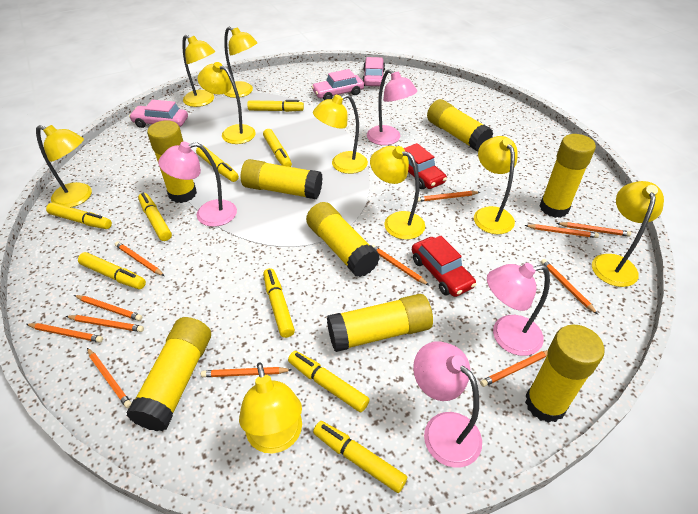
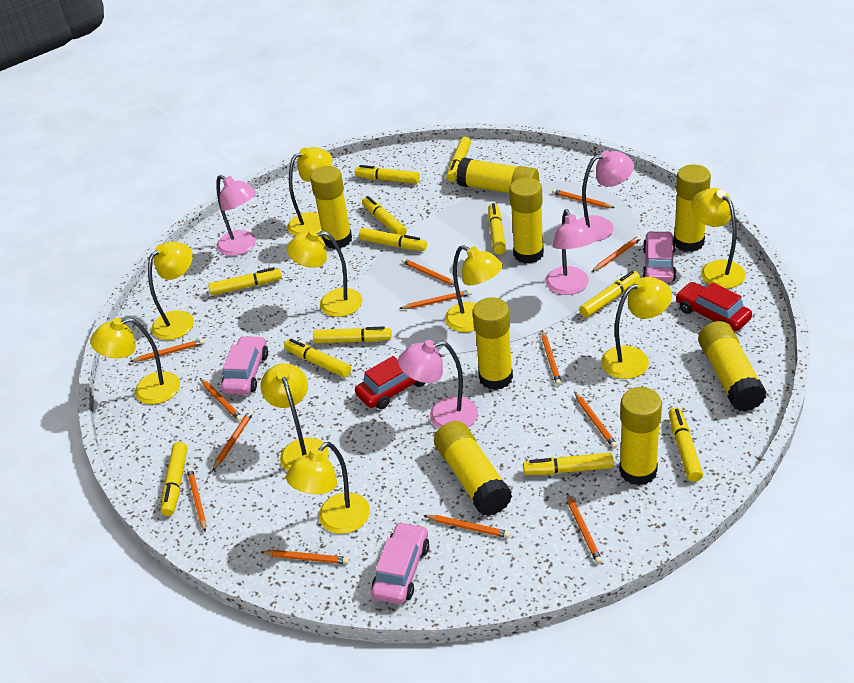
orange pencil: 12 -> 13
yellow marker: 9 -> 12

